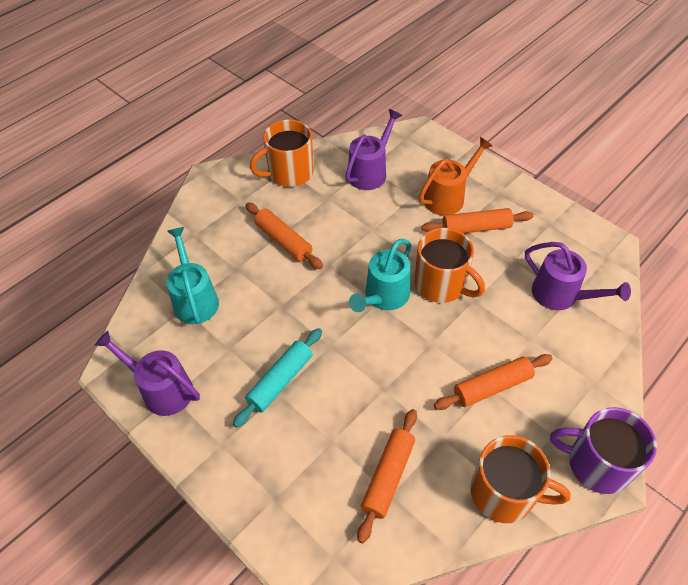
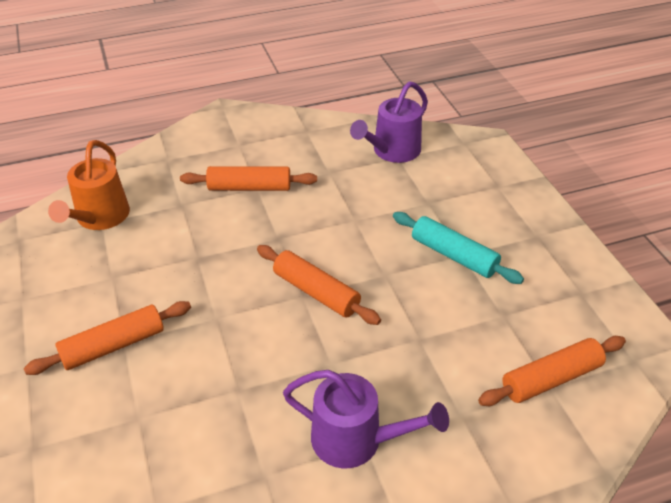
orange mug: 3 -> 0
purple mug: 1 -> 0
purple watering can: 3 -> 2
turquoise watering can: 2 -> 0

